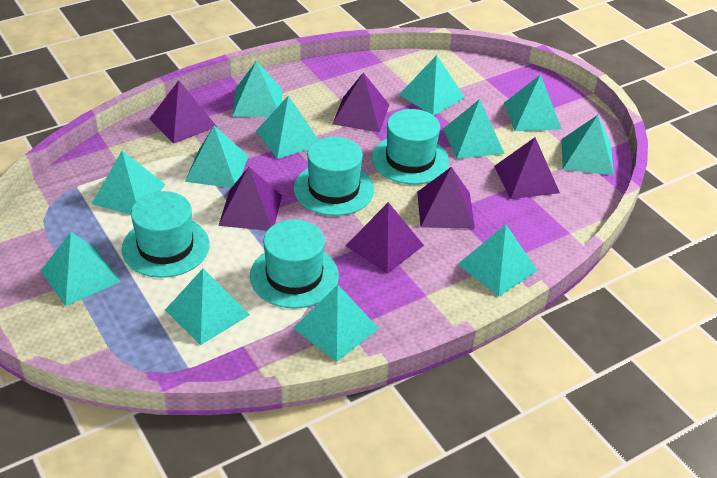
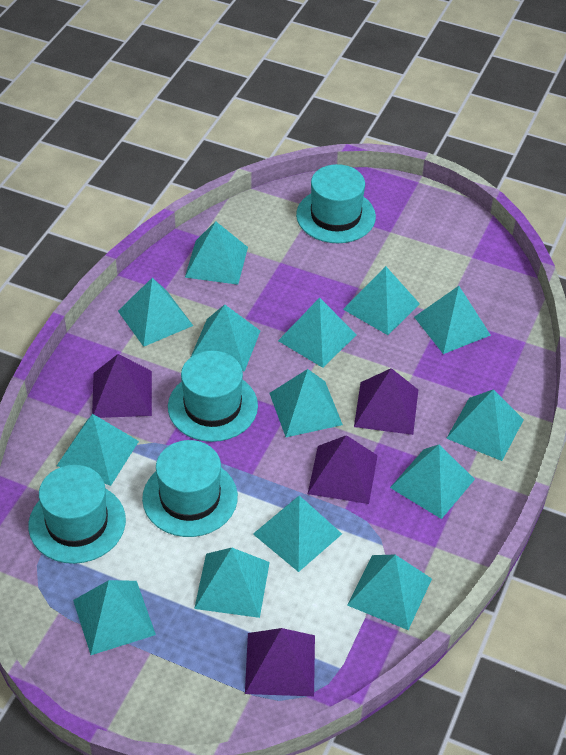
purple pyramid: 6 -> 4
turquoise pyramid: 12 -> 14

